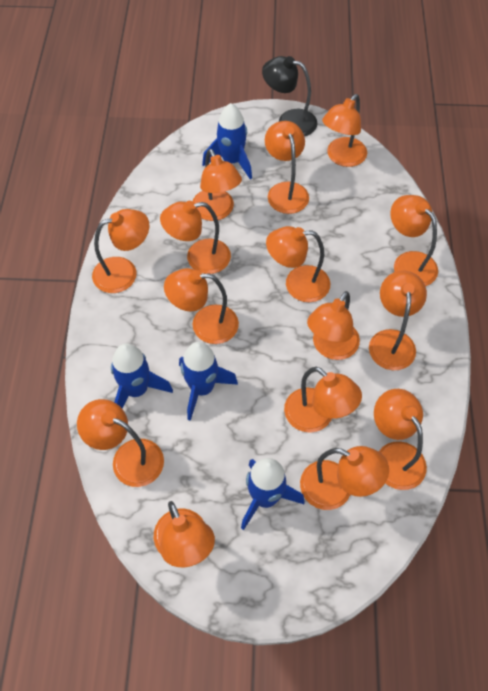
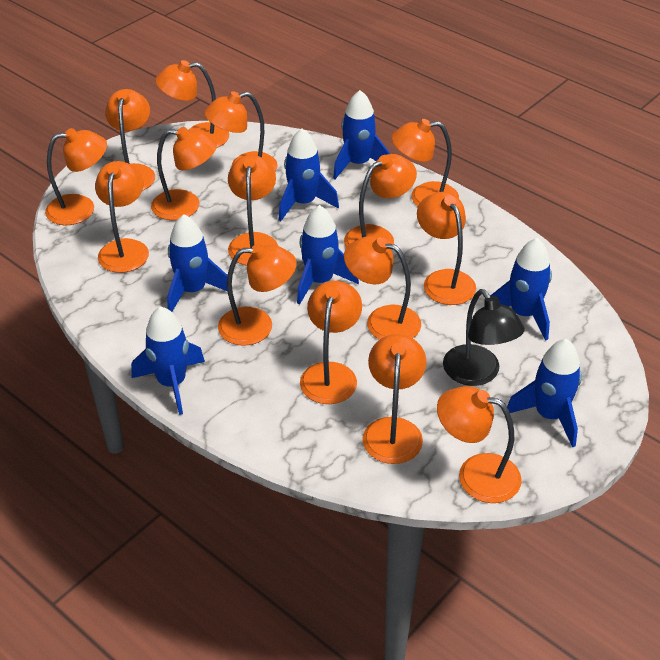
blue rocket: 4 -> 7

